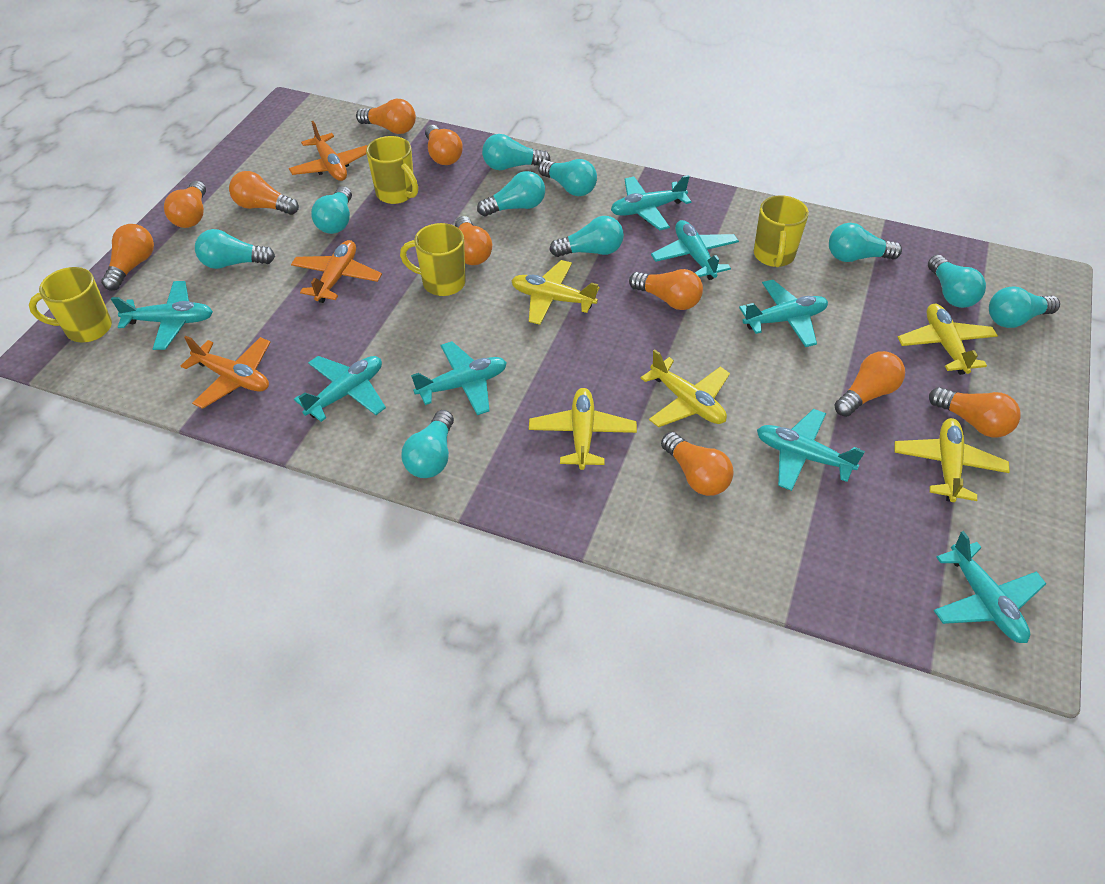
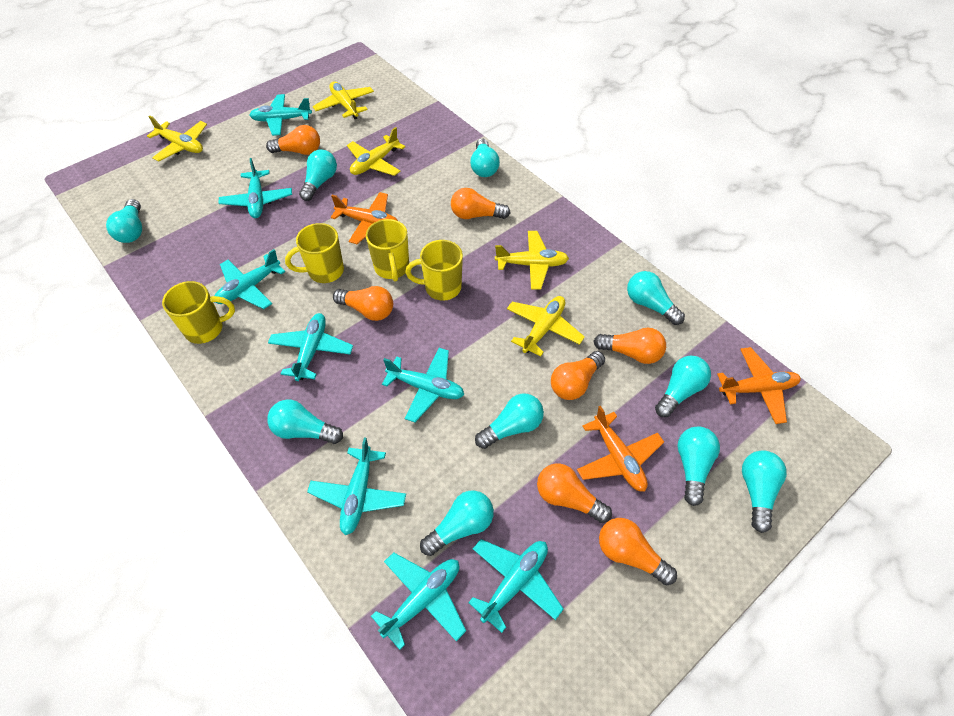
orange light bulb: 10 -> 7

